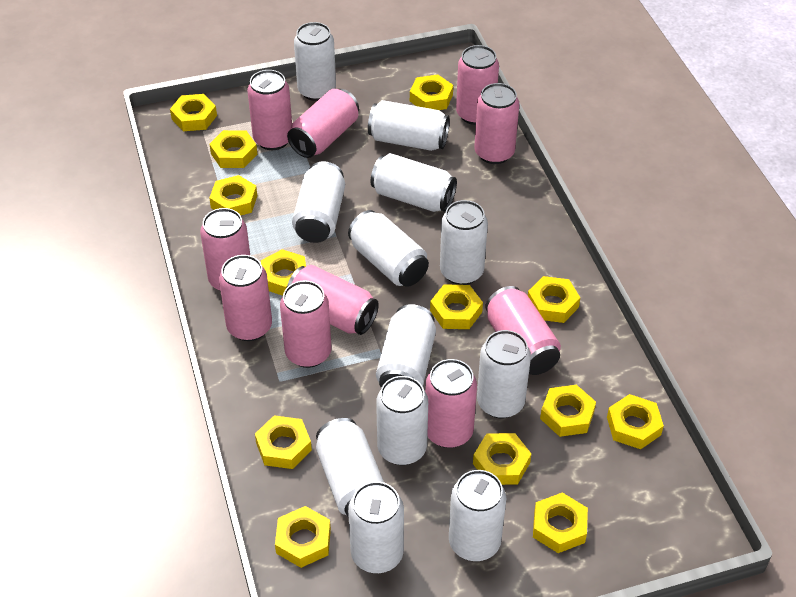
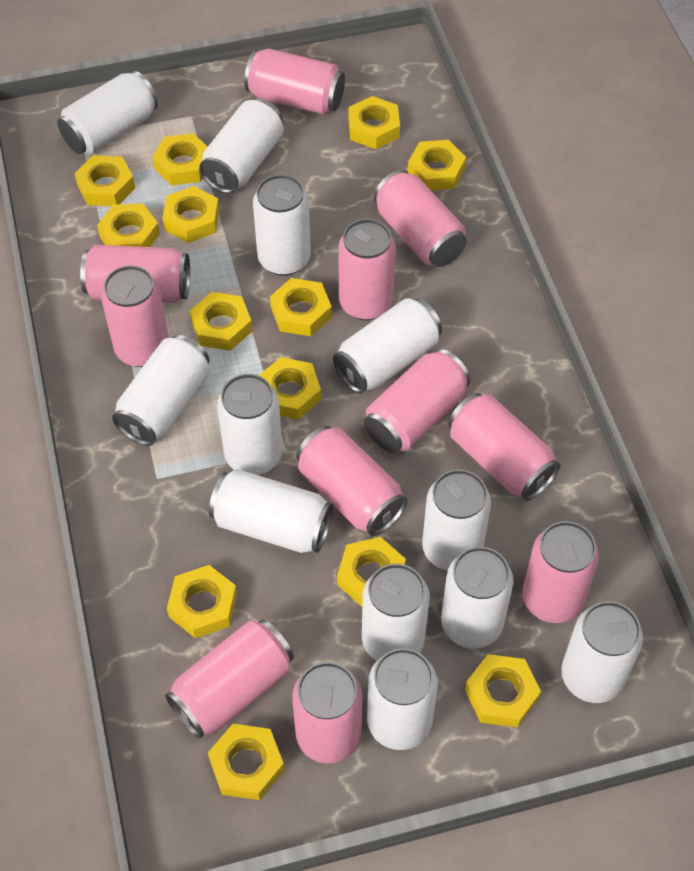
pink can: 10 -> 11

